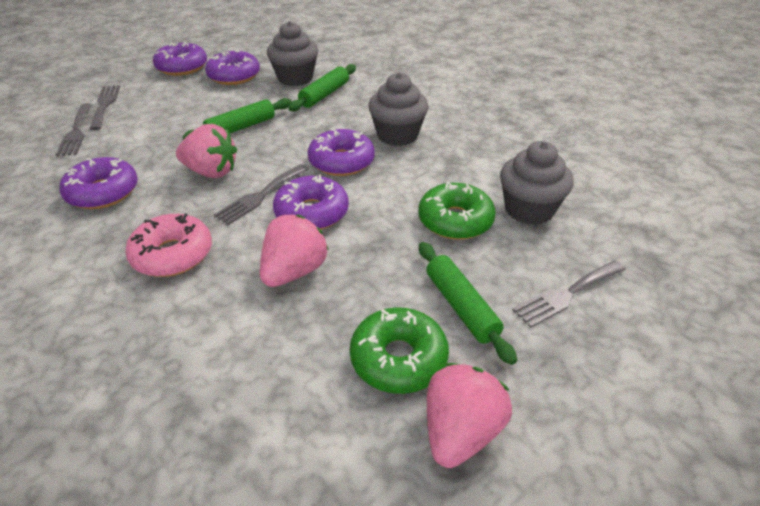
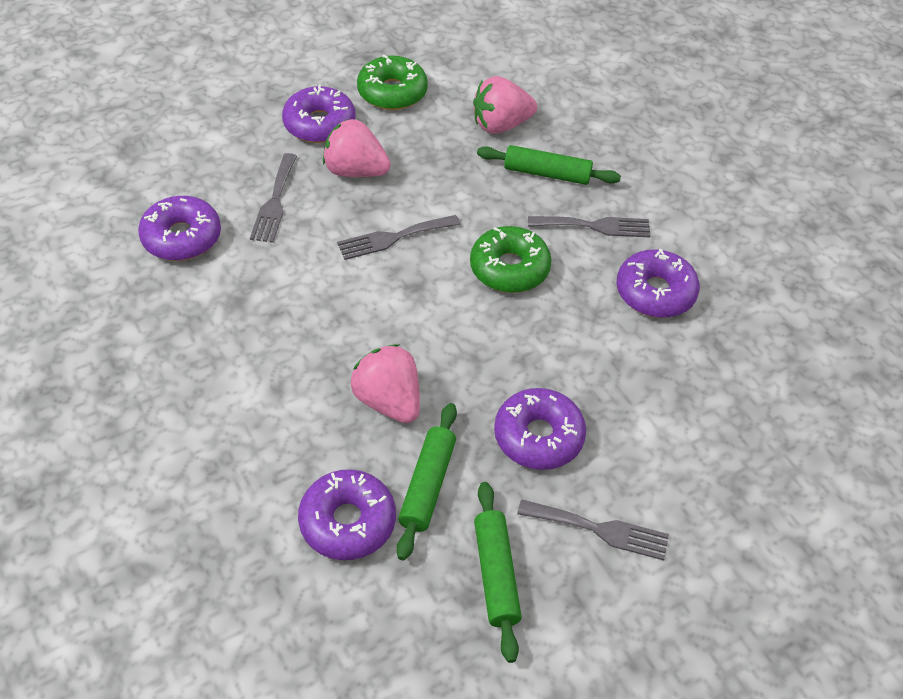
grey cupcake: 3 -> 0
pink donut: 1 -> 0

